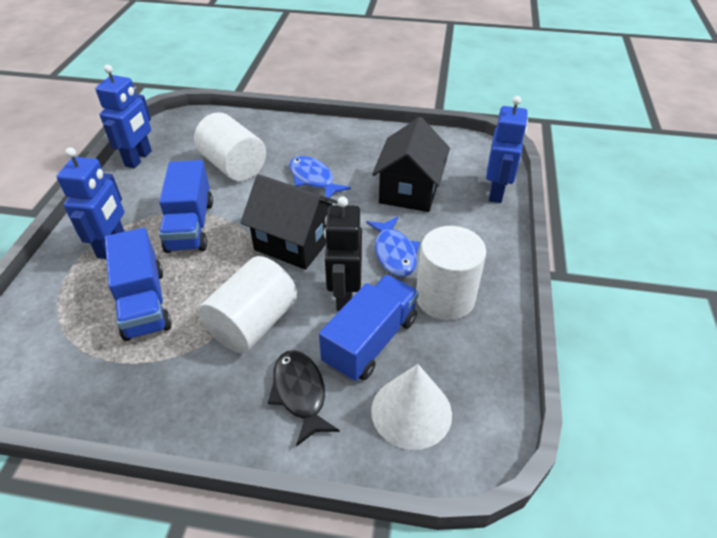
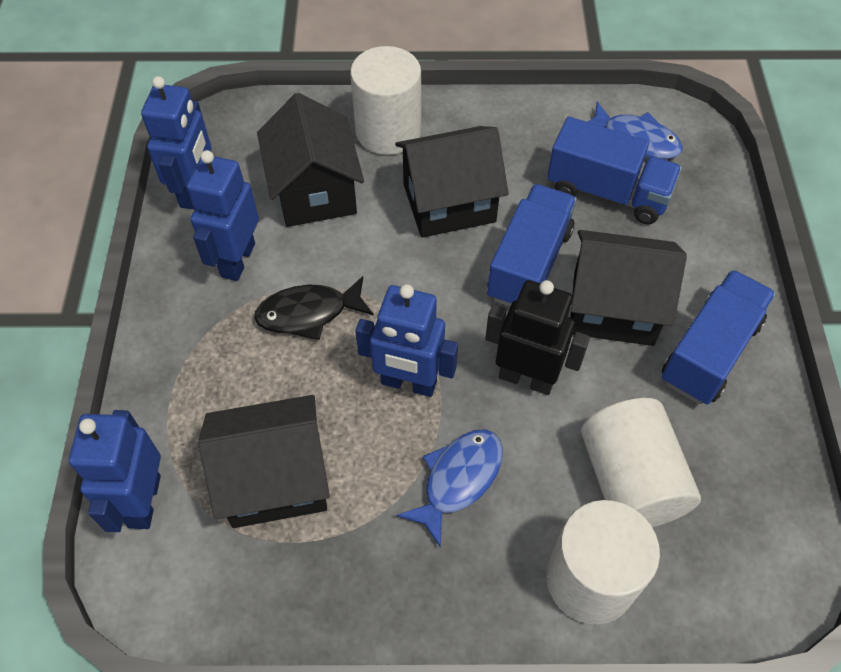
black house: 2 -> 4
blue robot: 3 -> 4
white cone: 1 -> 0

